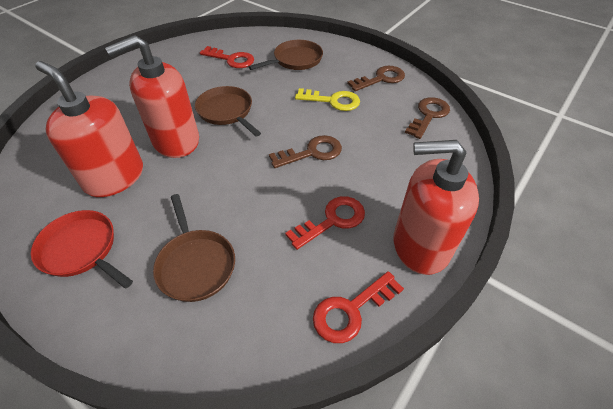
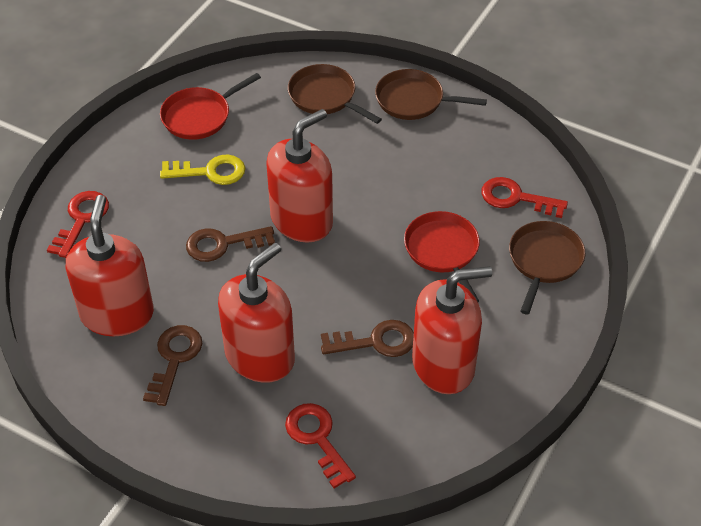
red pan: 1 -> 2
red soap dispenser: 3 -> 4

